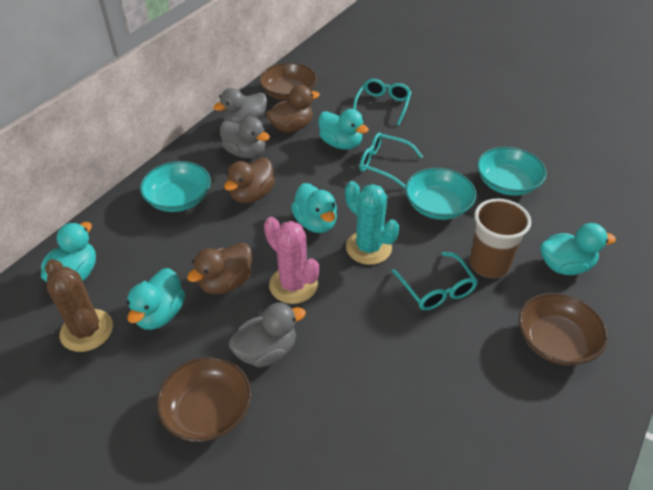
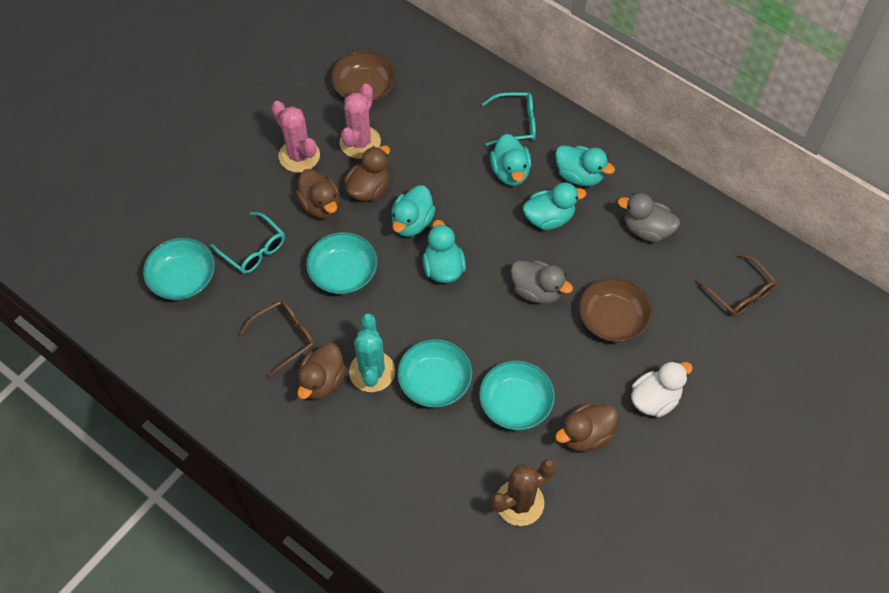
brown bowl: 3 -> 2
brown cup: 1 -> 0
brown duck: 3 -> 4
brown glasses: 0 -> 2
grey duck: 3 -> 2
pink cactus: 1 -> 2
turquoise bowl: 3 -> 4
turquoise glasses: 3 -> 2
white duck: 0 -> 1

